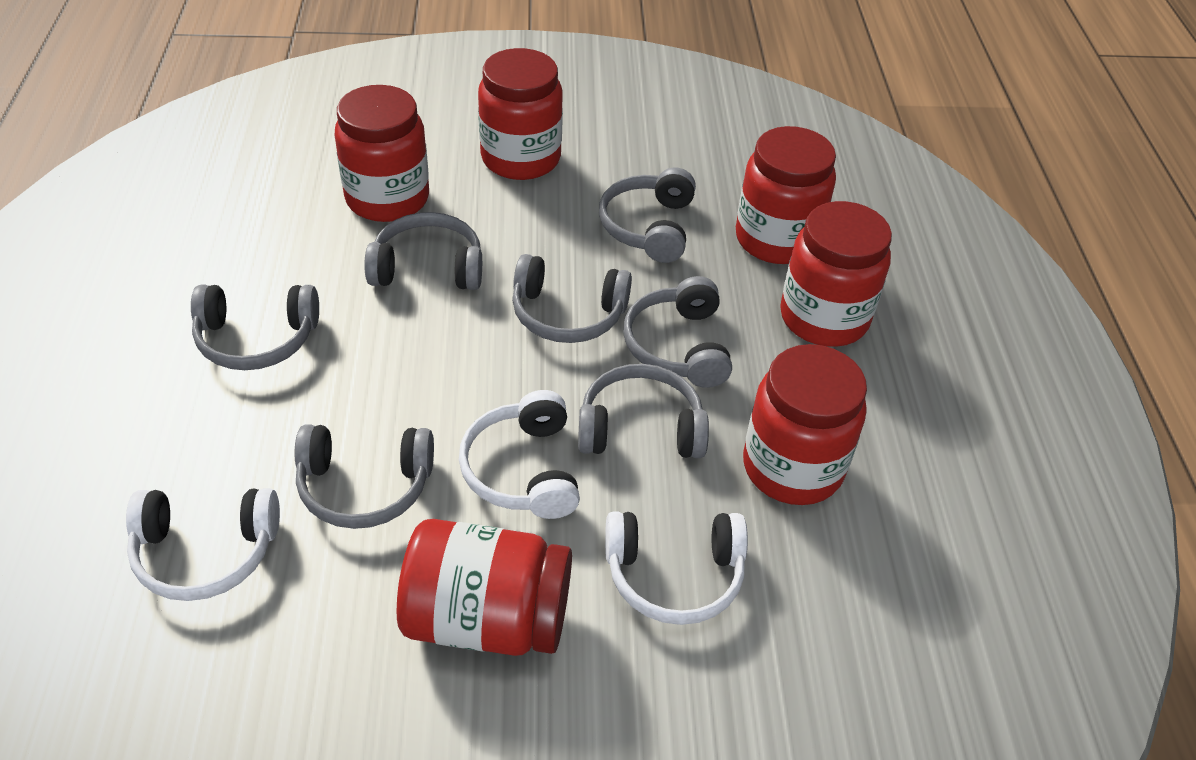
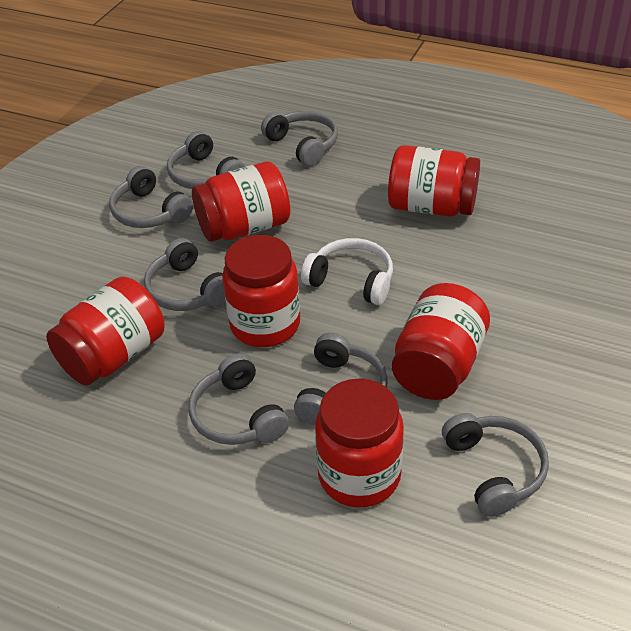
white headphones: 3 -> 1

